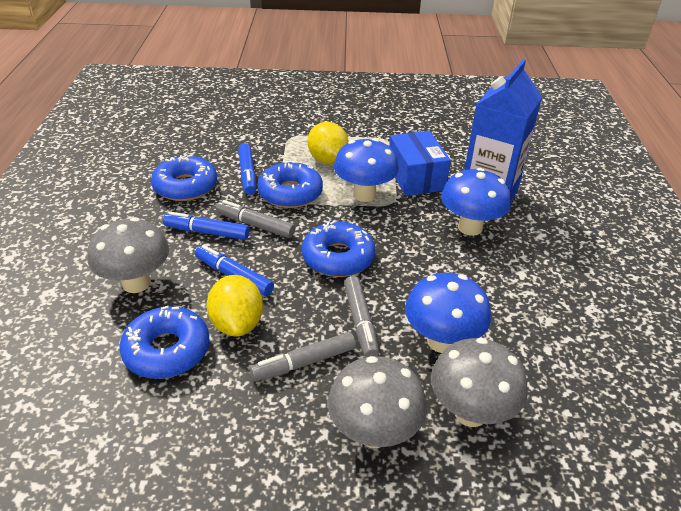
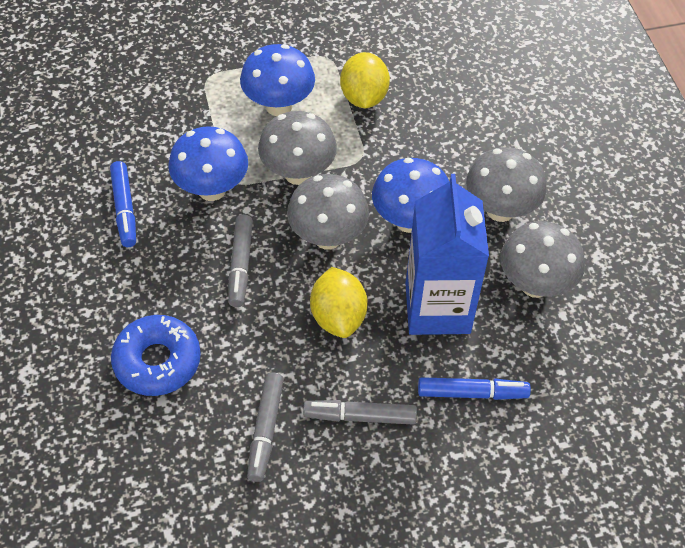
blue box: 1 -> 0
blue donut: 4 -> 1
blue marker: 3 -> 2
grey mushroom: 3 -> 4

